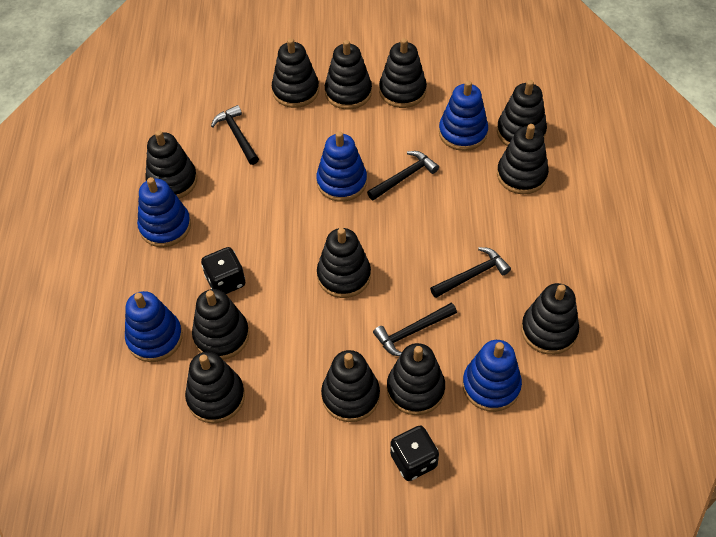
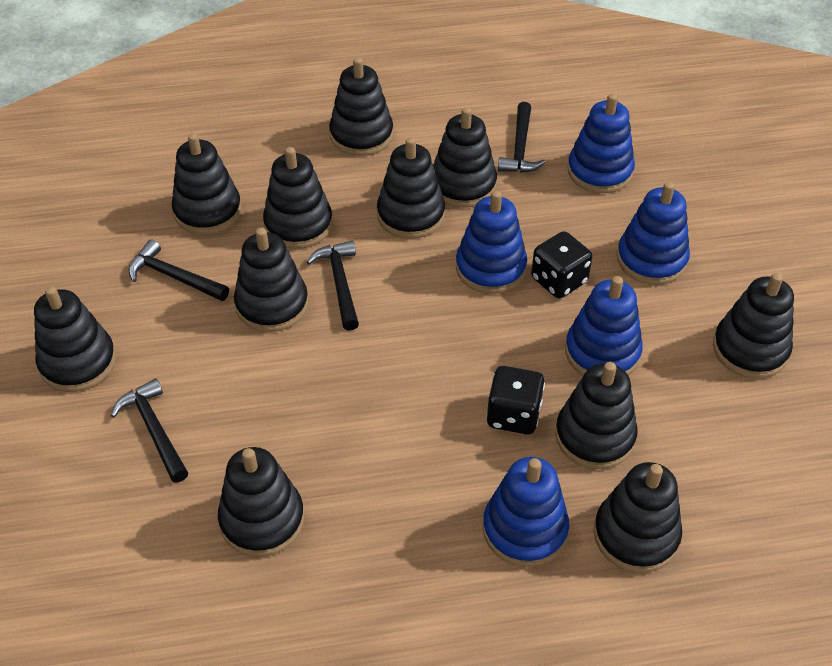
black stacking toy: 12 -> 11

